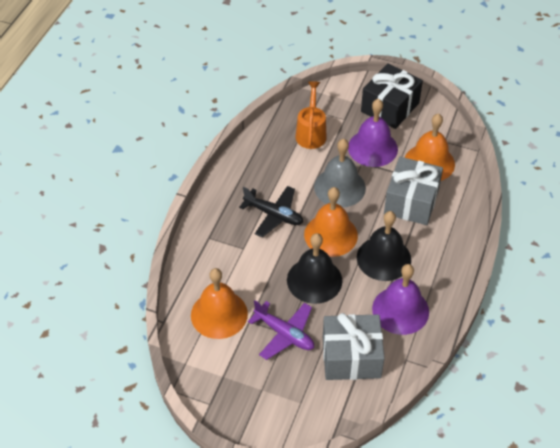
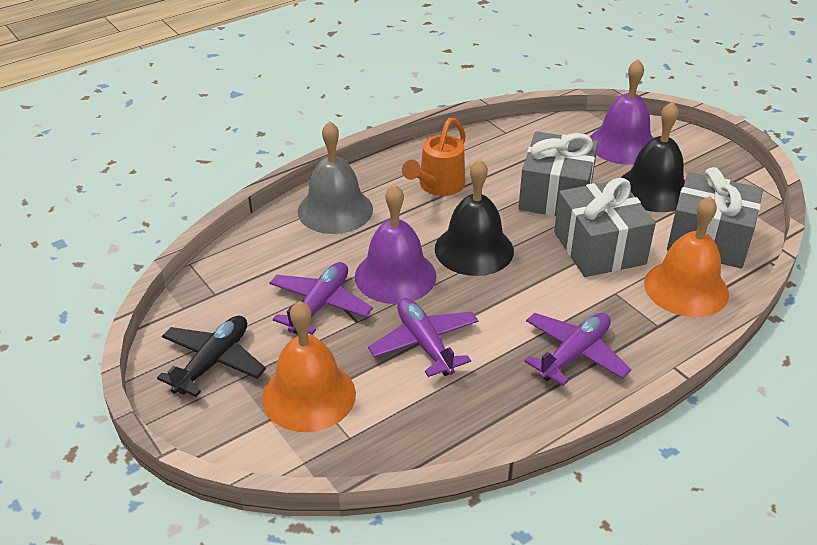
black gift: 1 -> 0
grey gift: 2 -> 3
orange bell: 3 -> 2
purple plane: 1 -> 3

